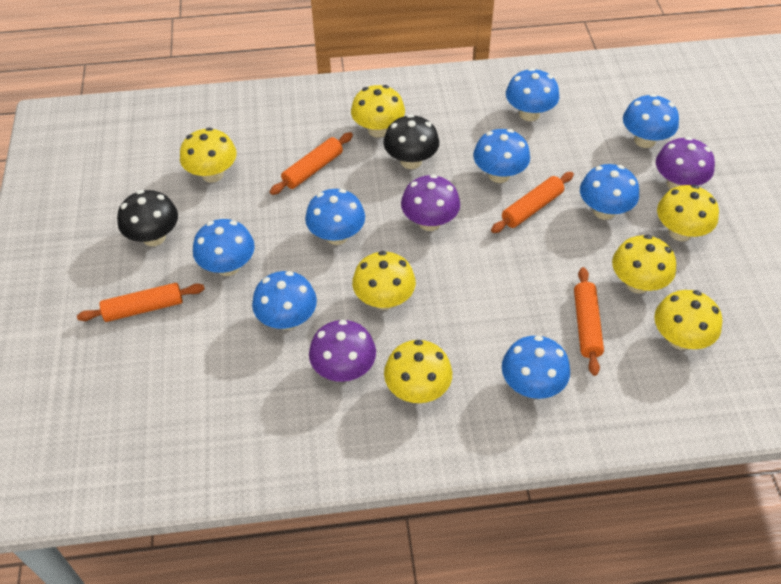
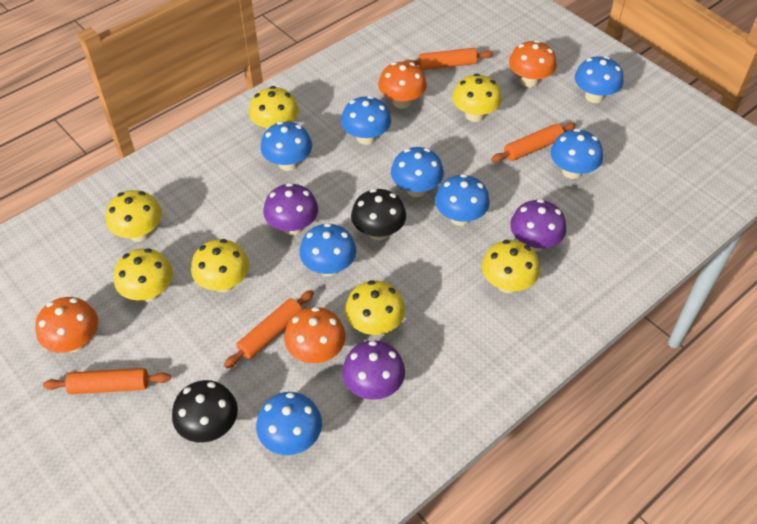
orange mushroom: 0 -> 4

